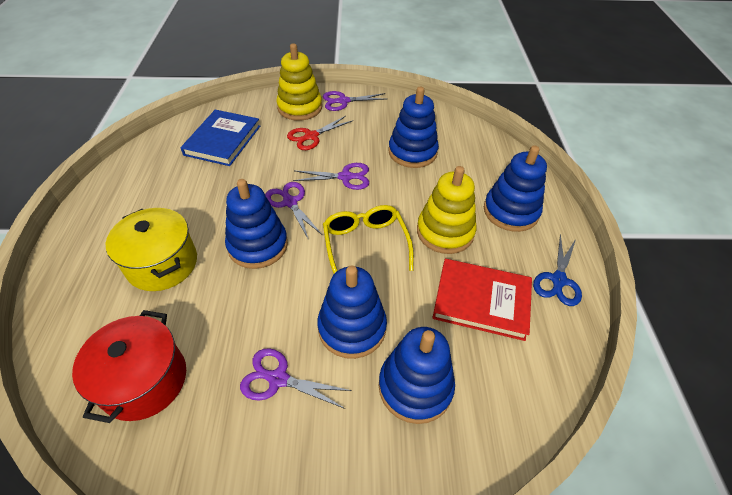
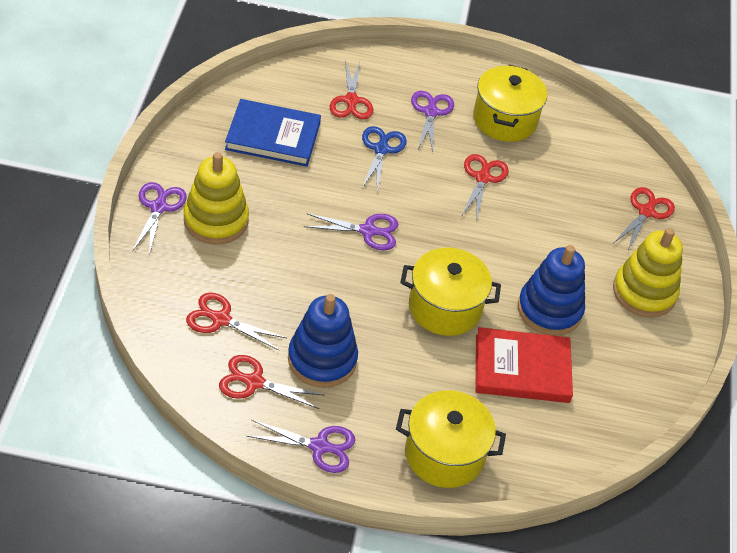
blue stacking toy: 5 -> 2
red pot: 1 -> 0
red scissors: 1 -> 5
yellow glasses: 1 -> 0
yellow pot: 1 -> 3

